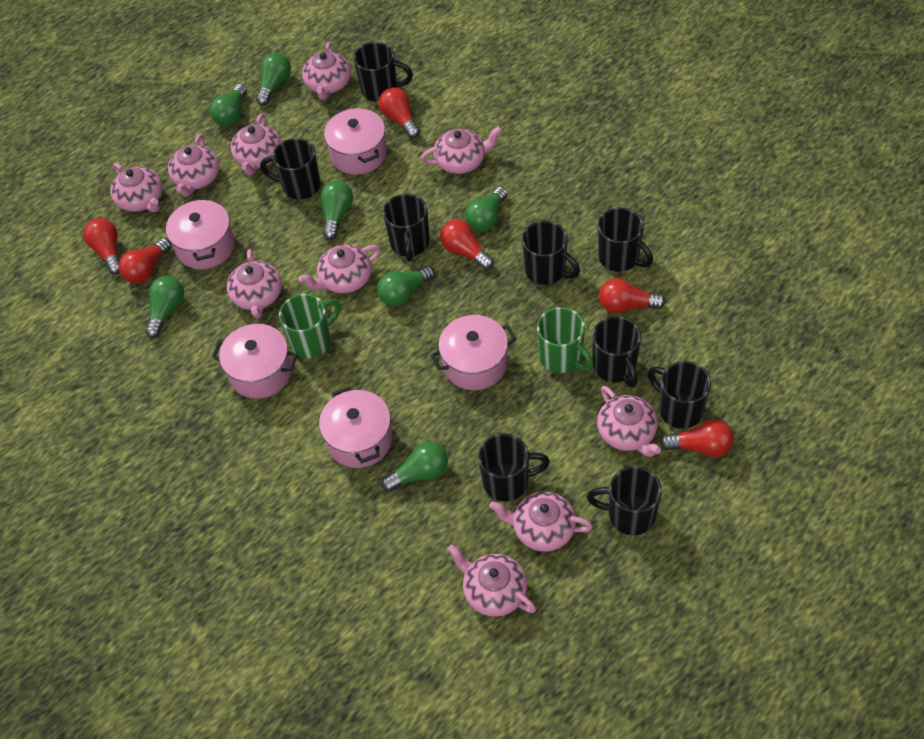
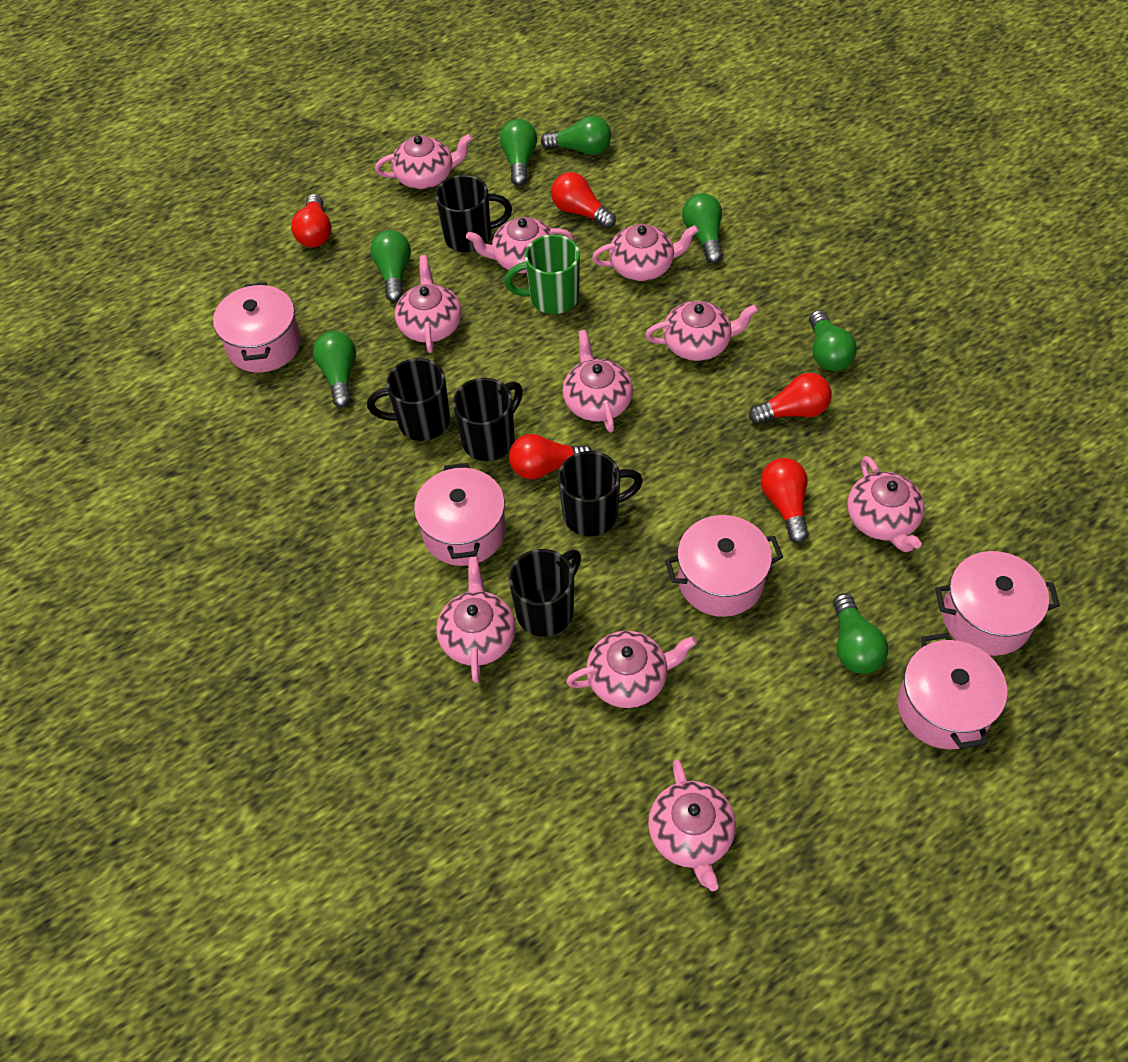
black mug: 9 -> 5
green mug: 2 -> 1
red light bulb: 6 -> 5

